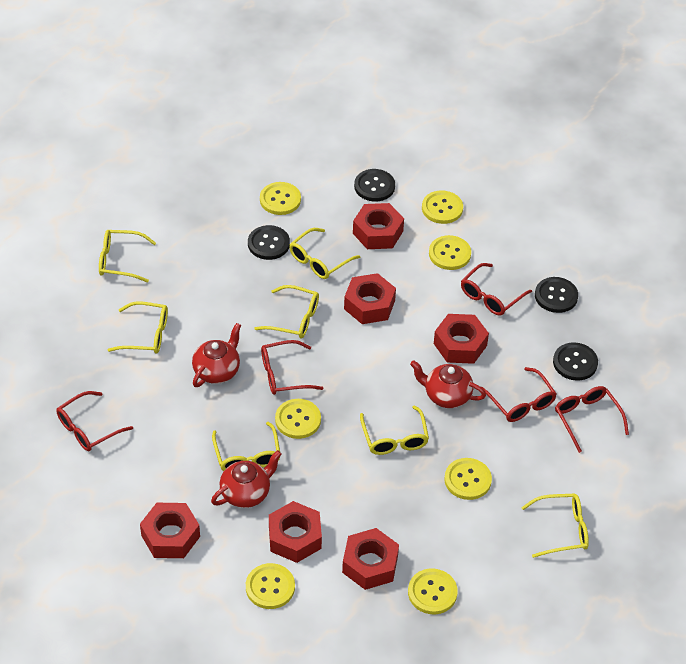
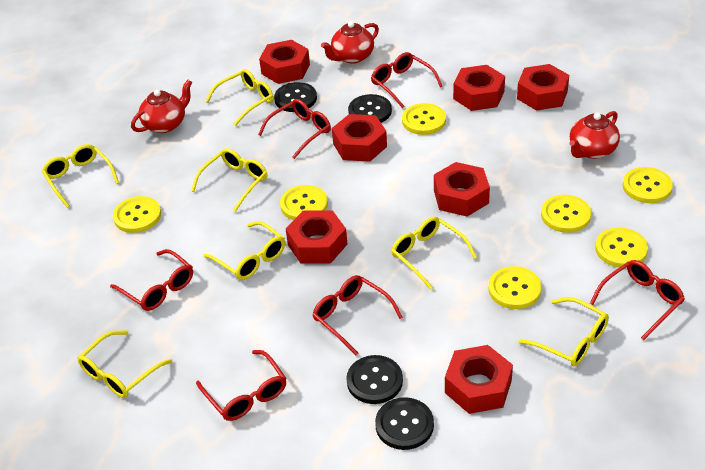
red glasses: 5 -> 6
red nut: 6 -> 7

